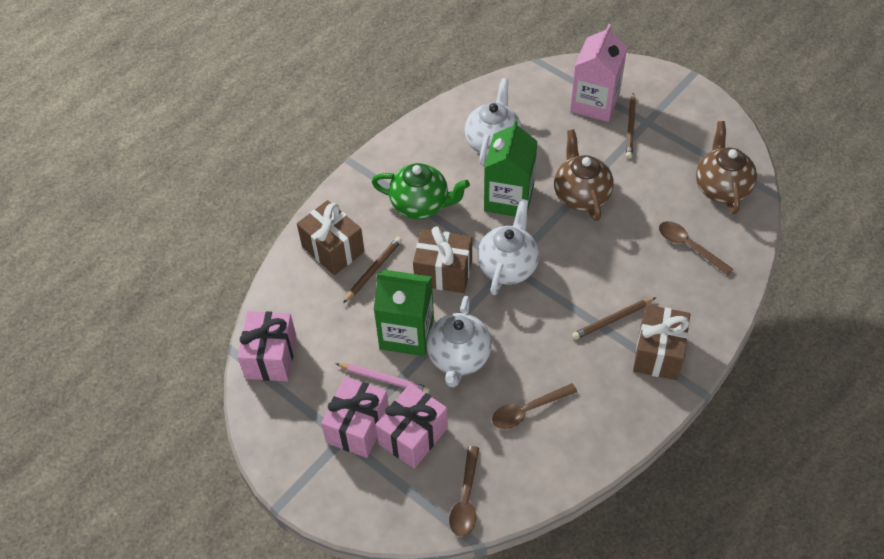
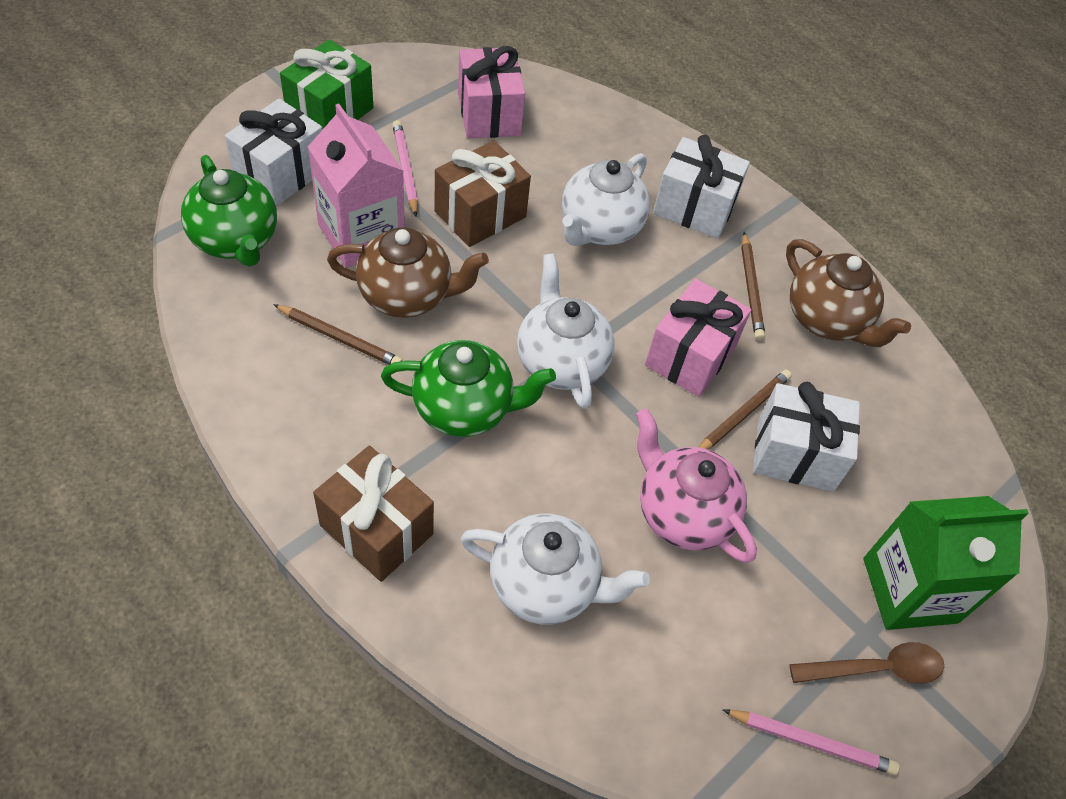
brown gift: 3 -> 2
brown spoon: 3 -> 1
green carton: 2 -> 1
green gift: 0 -> 1
green teapot: 1 -> 2
pink gift: 3 -> 2
pink pencil: 1 -> 2
pink teapot: 0 -> 1
white gift: 0 -> 3

